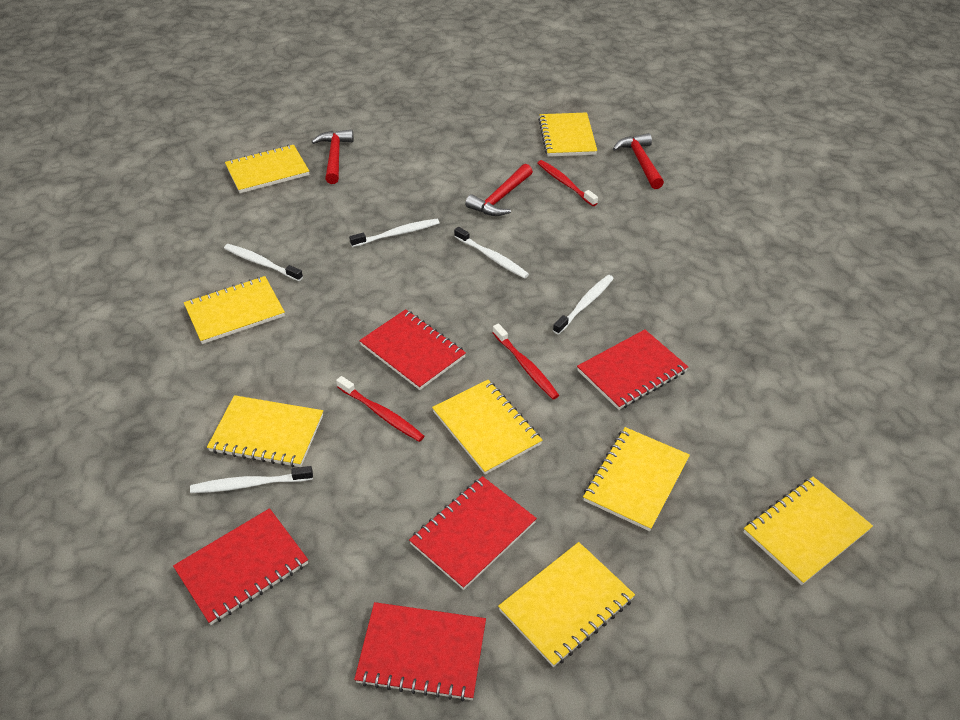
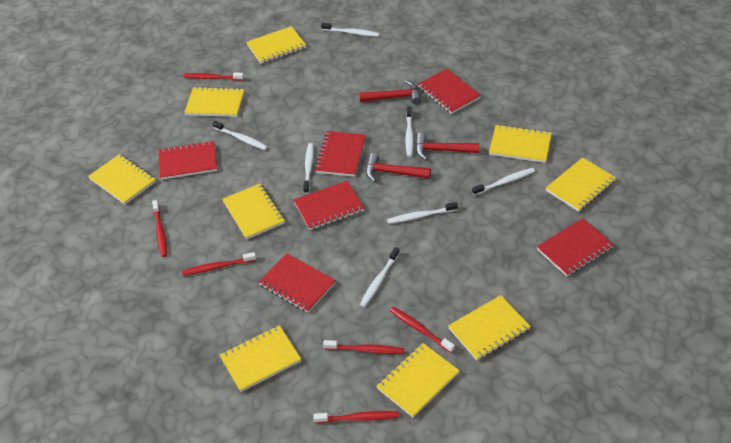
red notebook: 5 -> 6
red toothbrush: 3 -> 6
white toothbrush: 5 -> 7
yellow notebook: 8 -> 9

